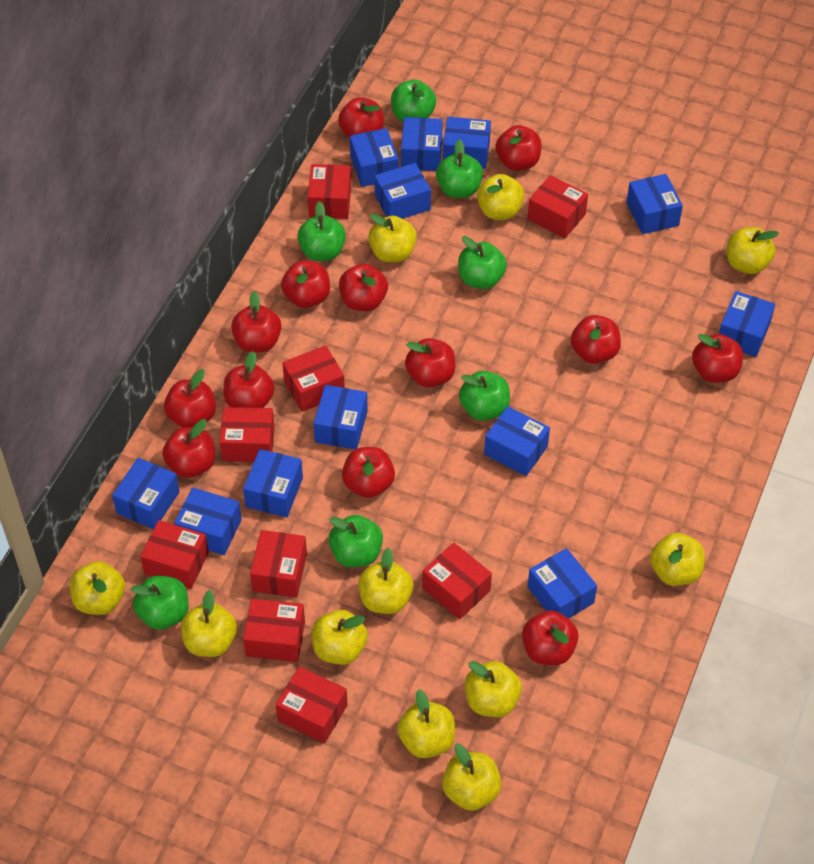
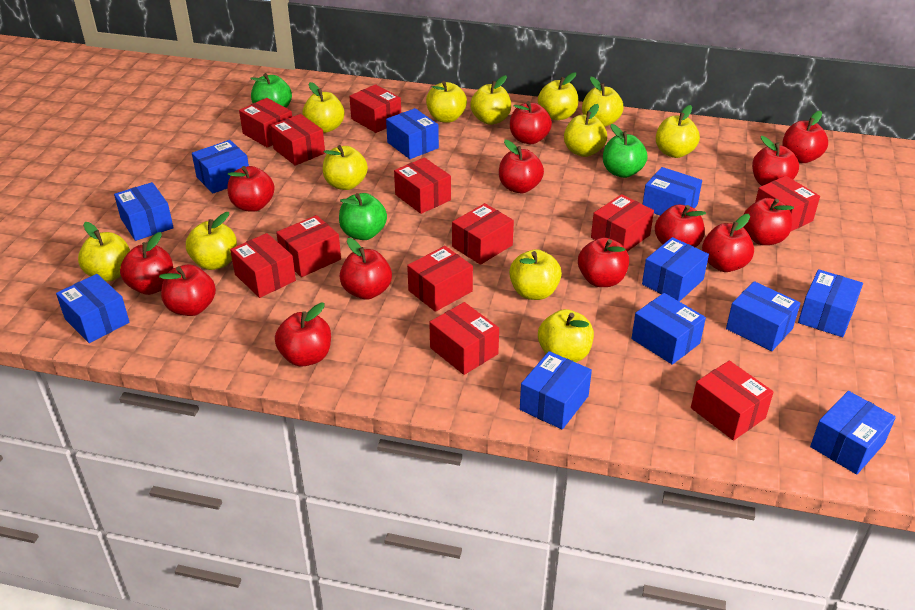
blue box: 12 -> 11
green apple: 7 -> 3
red box: 9 -> 12
yellow apple: 11 -> 12

